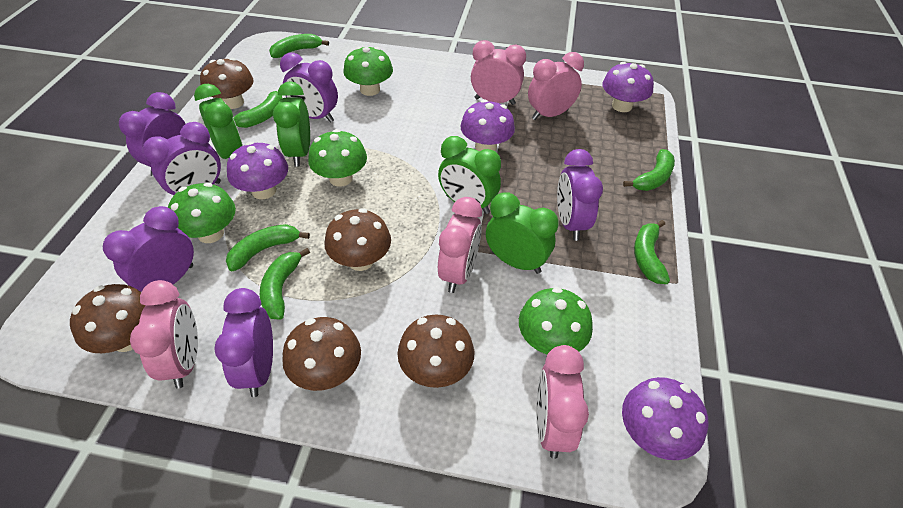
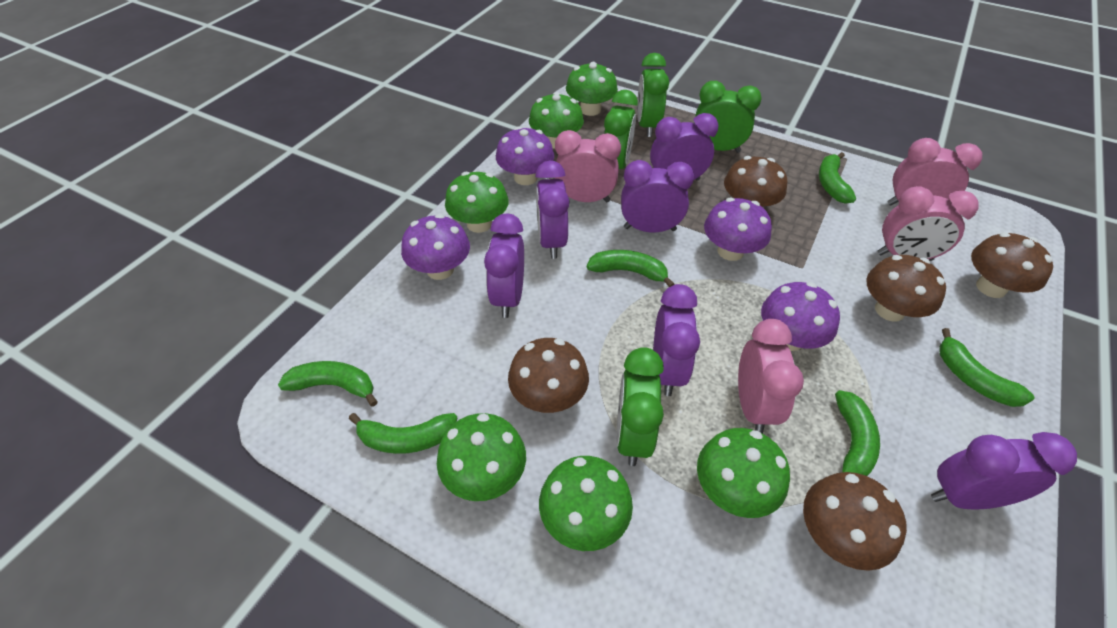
green mushroom: 4 -> 6
pink clock: 5 -> 4

